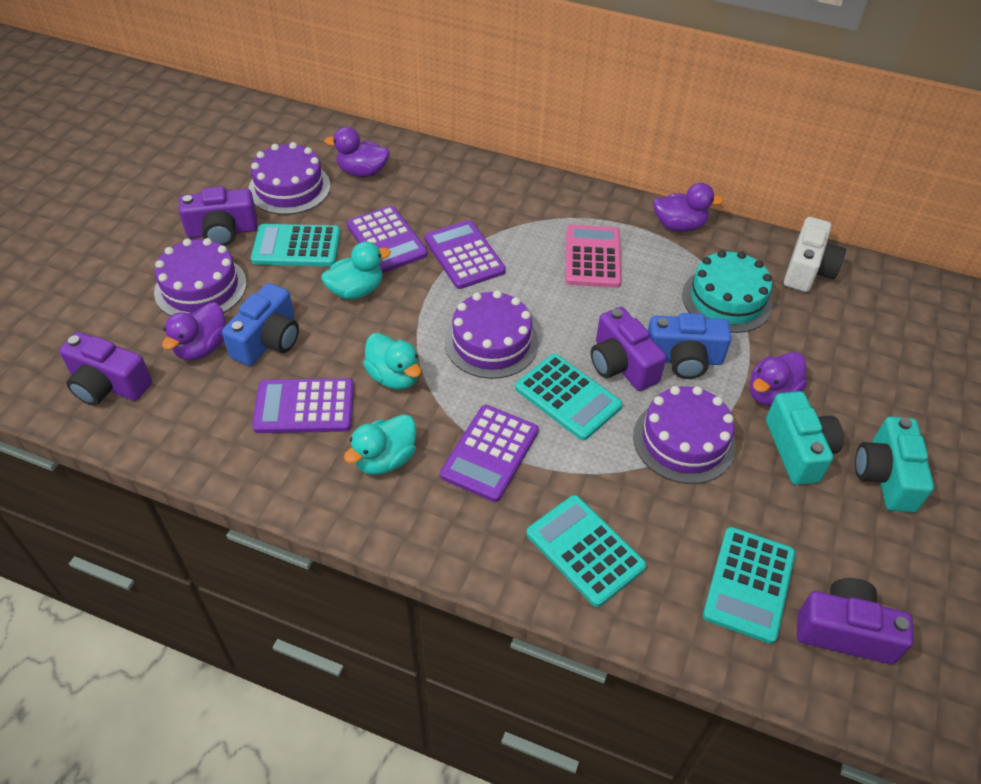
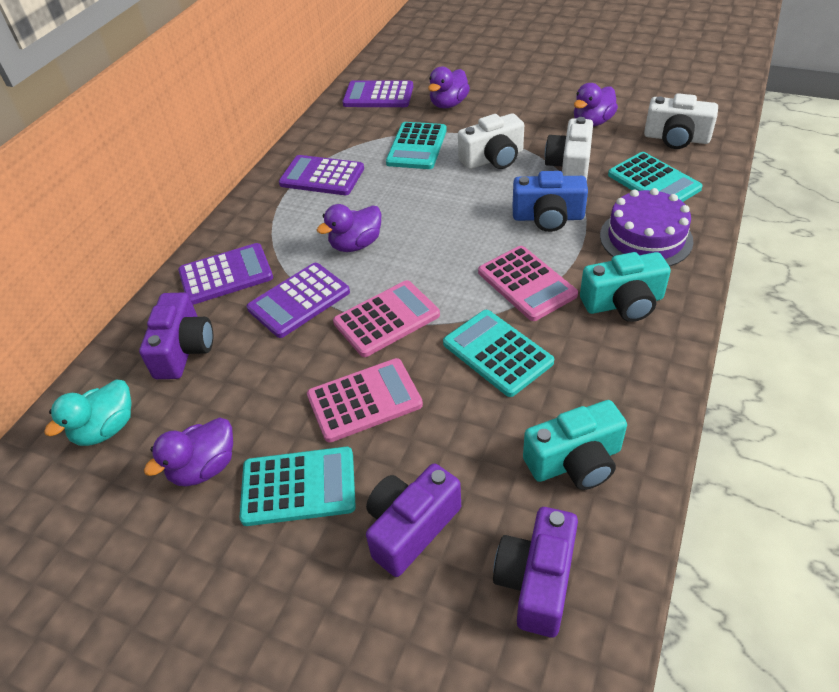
blue camera: 2 -> 1
pink calculator: 1 -> 3
purple cake: 4 -> 1
purple camera: 4 -> 3
turquoise cake: 1 -> 0
turquoise duck: 3 -> 1
white camera: 1 -> 3

